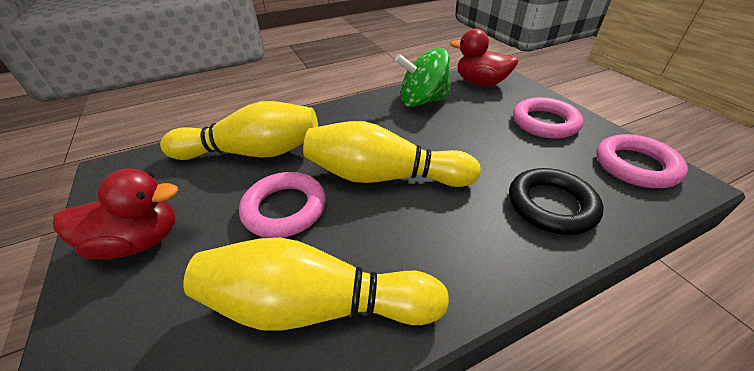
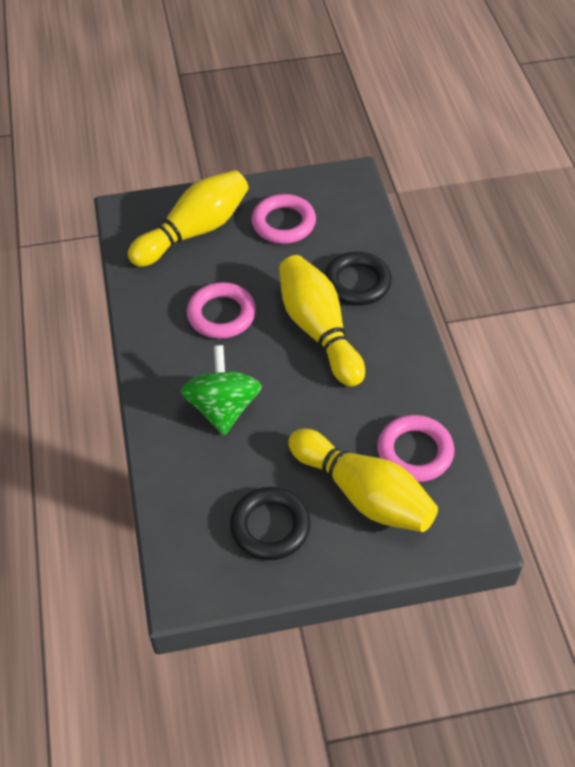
black ring: 1 -> 2
red duck: 2 -> 0

